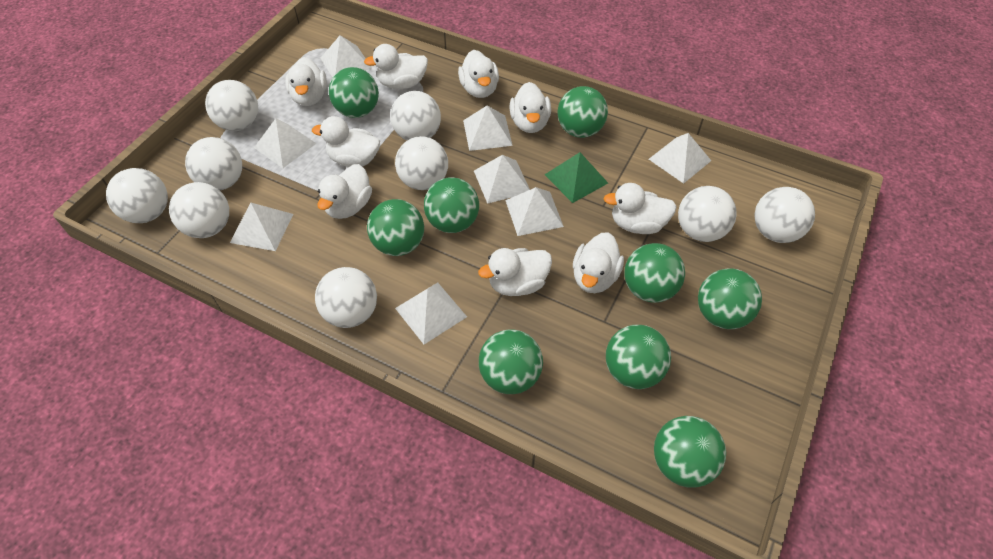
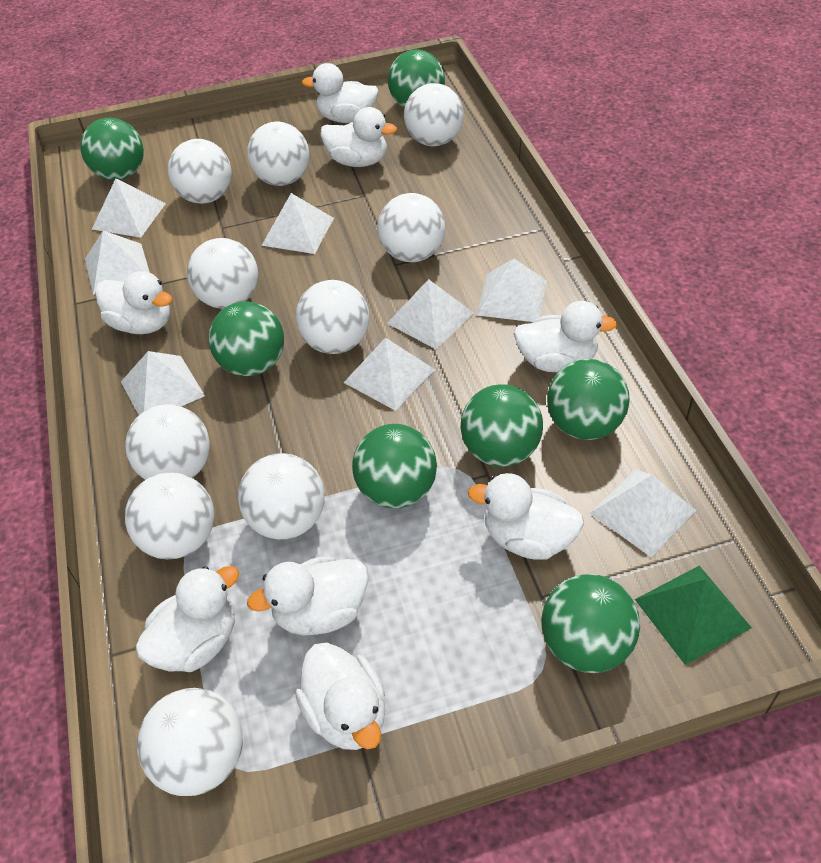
green ball: 9 -> 7
white ball: 9 -> 10
white duck: 9 -> 8

